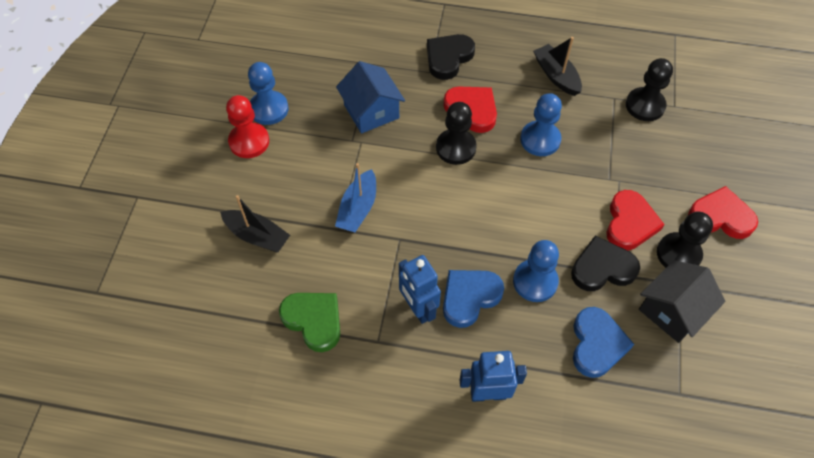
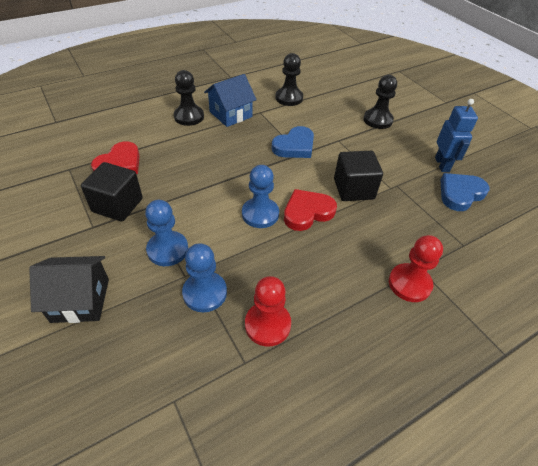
black boat: 2 -> 0
black cube: 0 -> 2
black heart: 2 -> 0
blue boat: 1 -> 0
blue robot: 2 -> 1
green heart: 1 -> 0
red heart: 3 -> 2
red pawn: 1 -> 2

